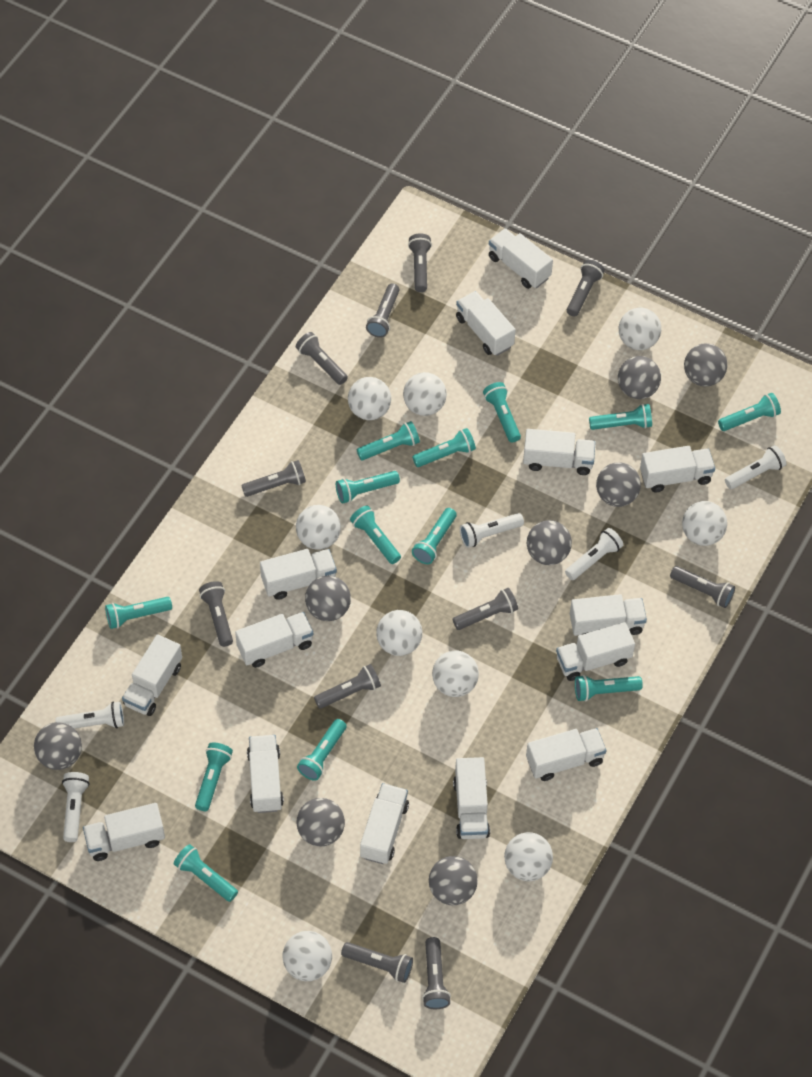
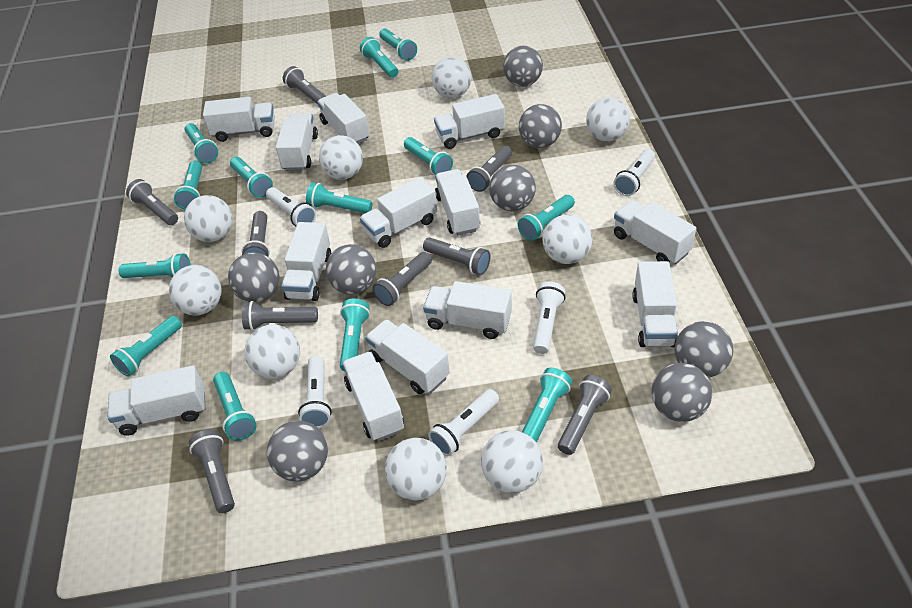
grey flashlight: 11 -> 9
white truck: 14 -> 13

